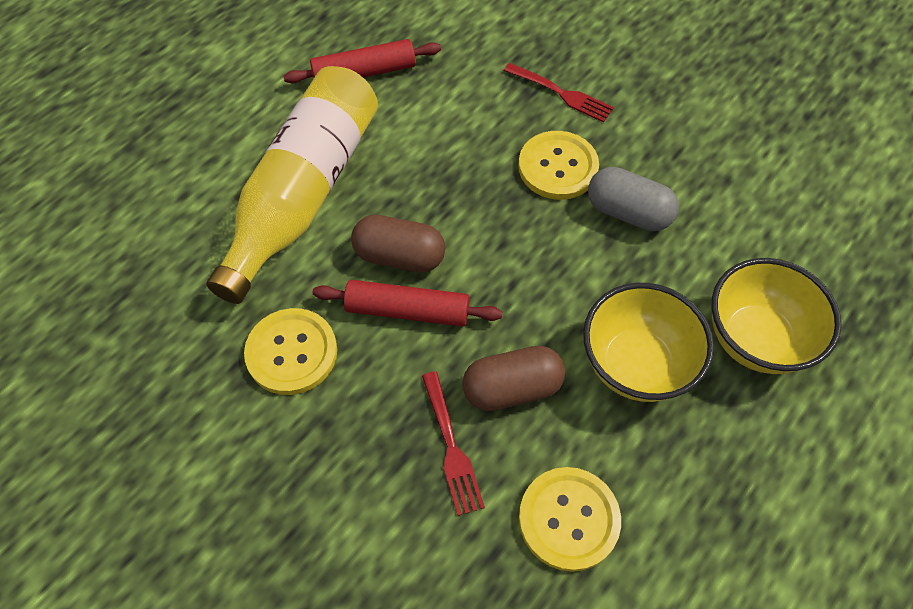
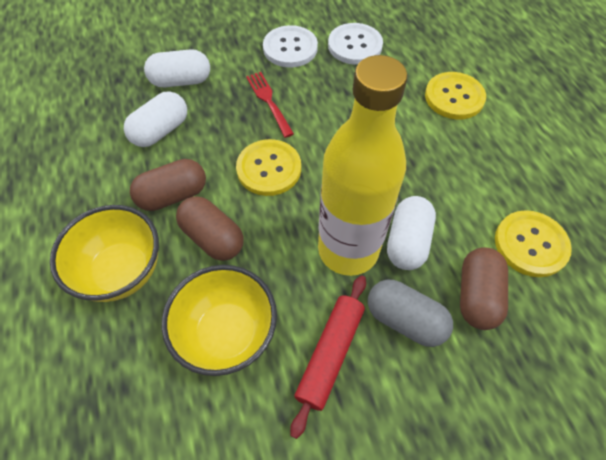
brown capsule: 2 -> 3
red fork: 2 -> 1
red rolling pin: 2 -> 1
white button: 0 -> 2
white capsule: 0 -> 3

